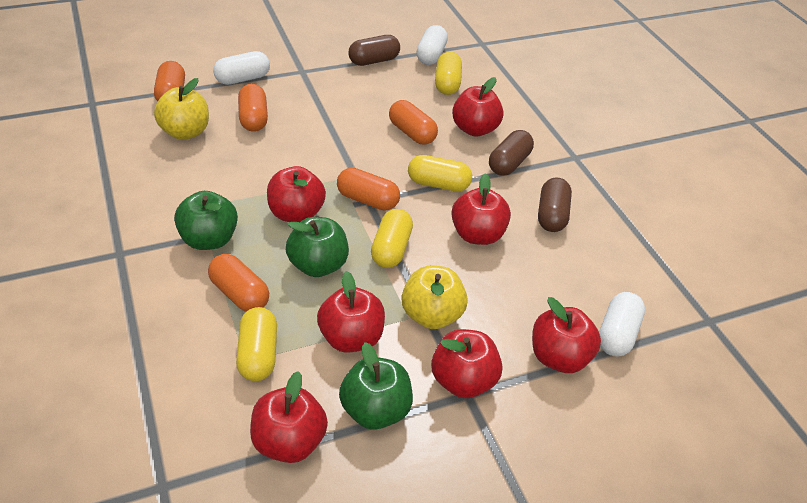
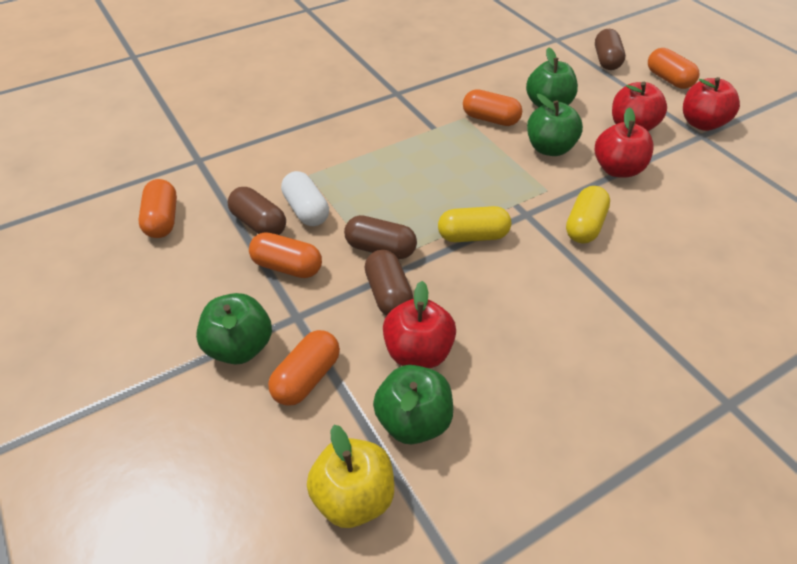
brown capsule: 3 -> 4
green apple: 3 -> 4
red apple: 7 -> 4
white capsule: 3 -> 1
yellow apple: 2 -> 1
yellow capsule: 4 -> 2

